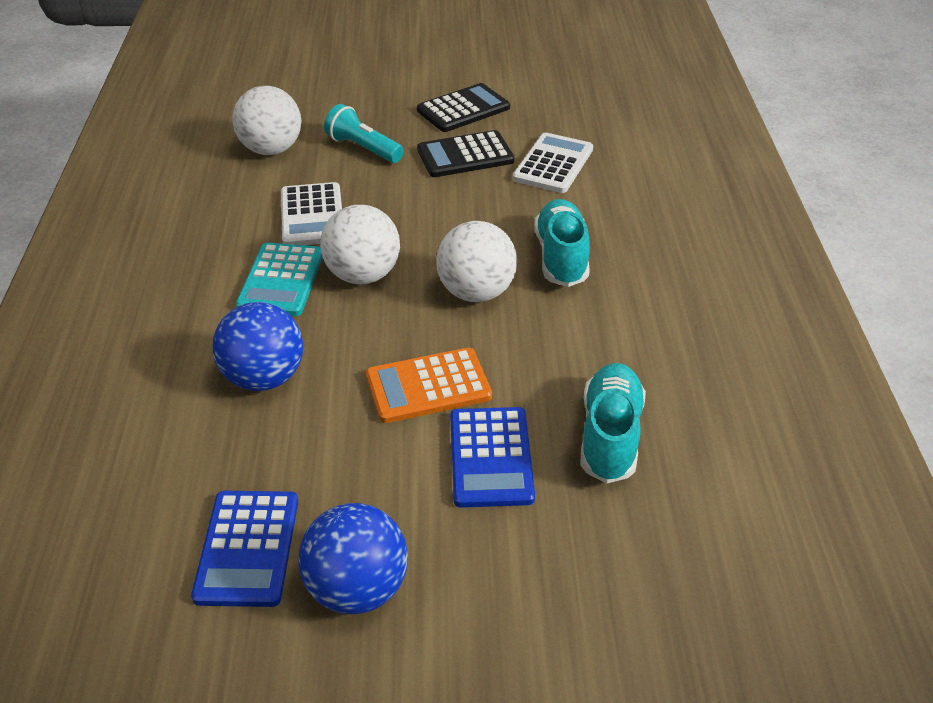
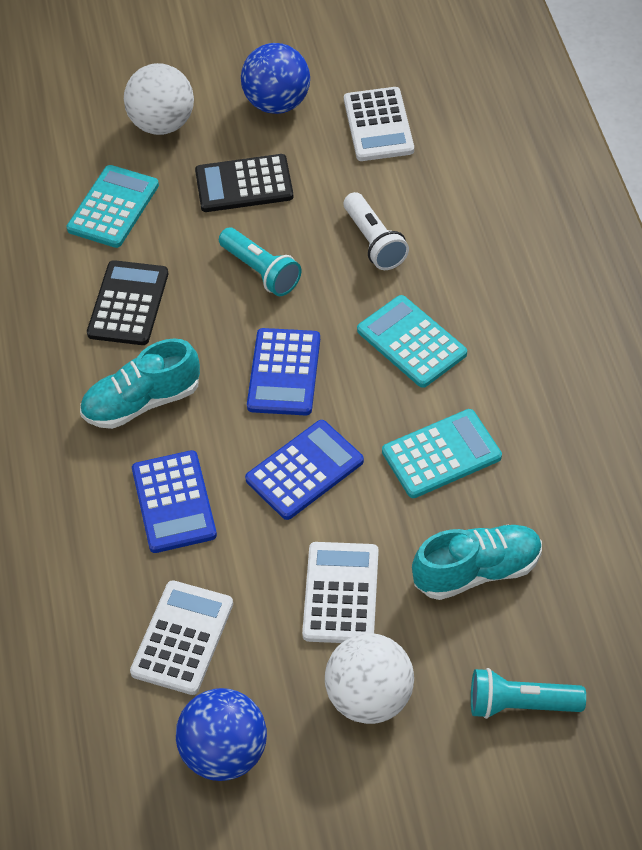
blue calculator: 2 -> 3
orange calculator: 1 -> 0
turquoise calculator: 1 -> 3
turquoise flashlight: 1 -> 2
white ball: 3 -> 2
white calculator: 2 -> 3
white flashlight: 0 -> 1

